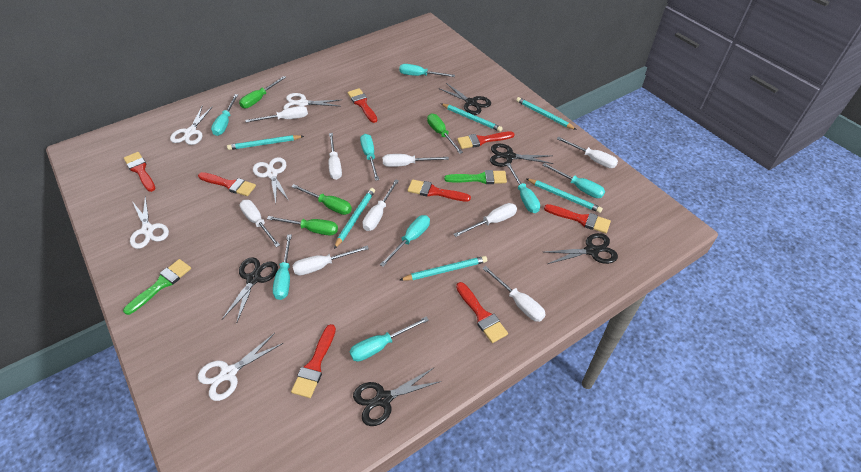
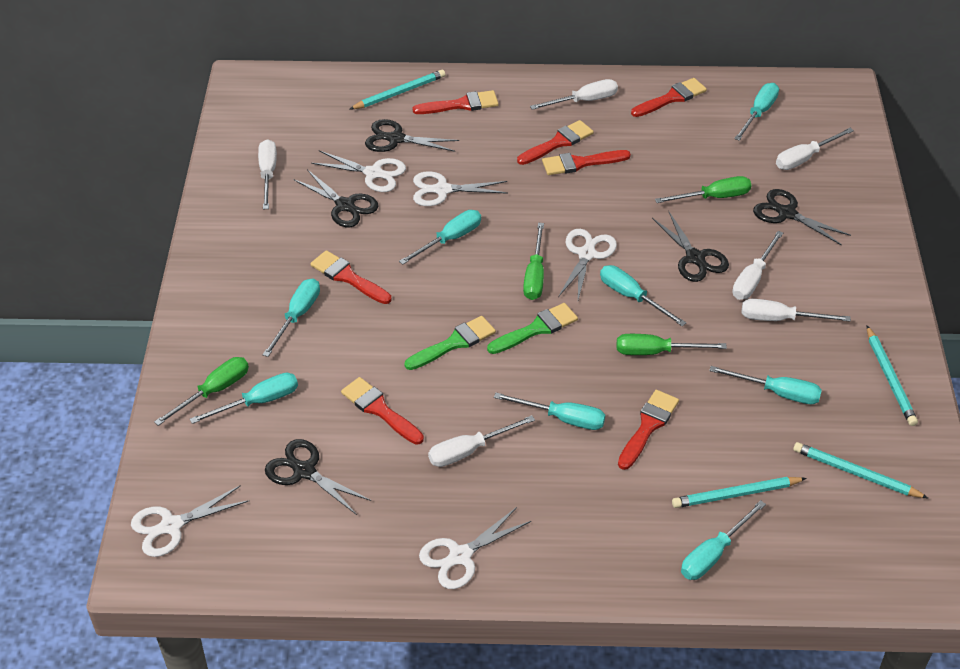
red brush: 8 -> 7
turquoise pencil: 6 -> 4
white screwdriver: 9 -> 6

